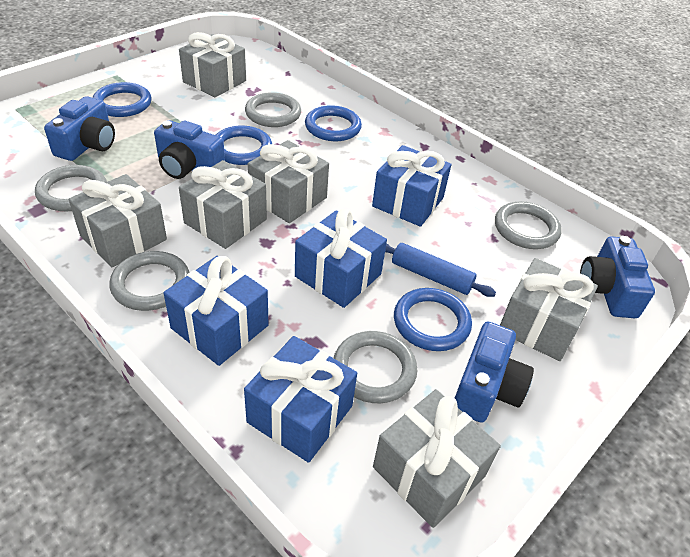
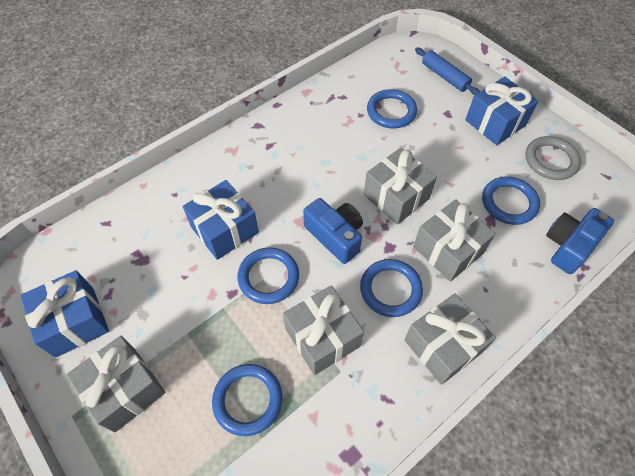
blue camera: 4 -> 2
blue gift: 4 -> 3
blue ring: 4 -> 5
grey gift: 6 -> 5
grey ring: 5 -> 1

